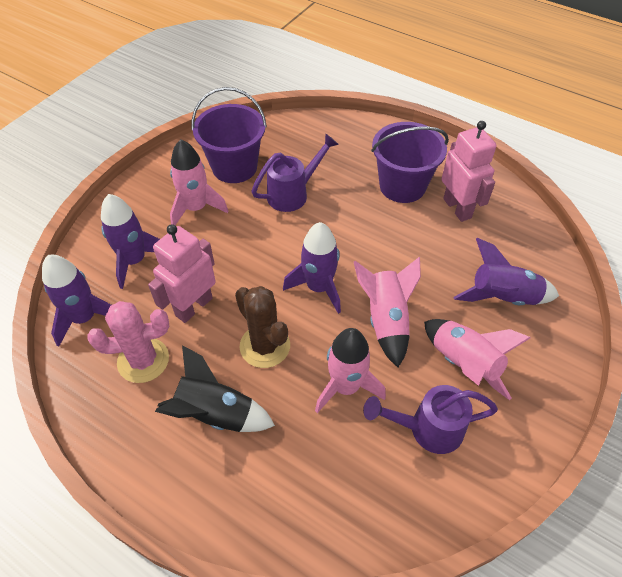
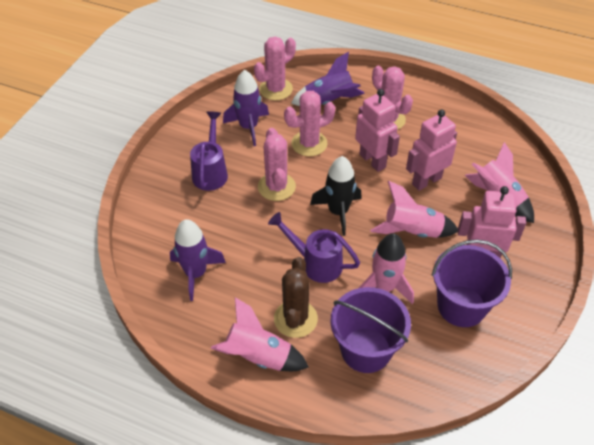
pink cactus: 1 -> 4
pink robot: 2 -> 3
purple rocket: 4 -> 3

